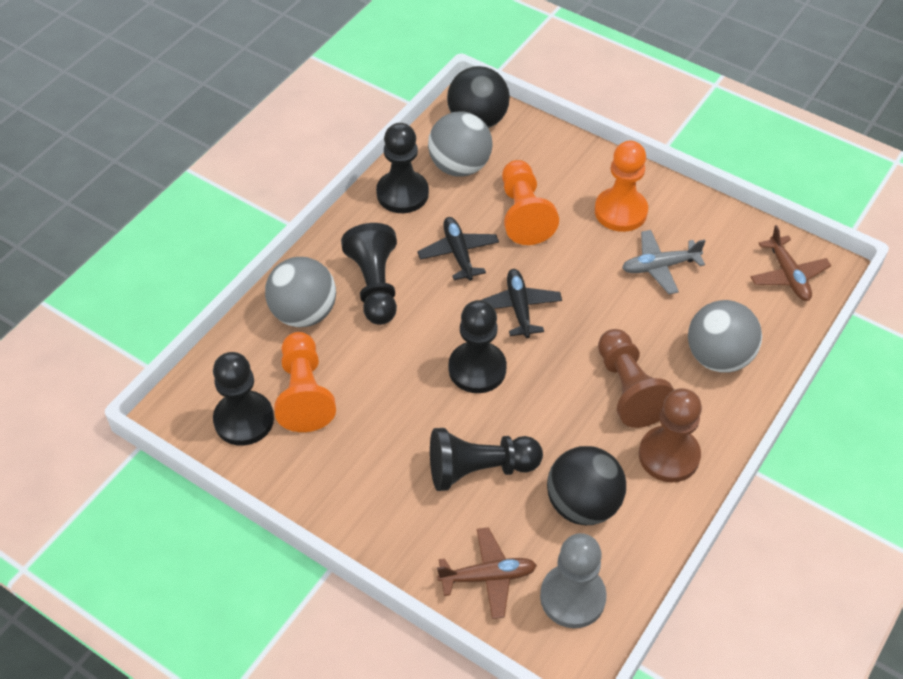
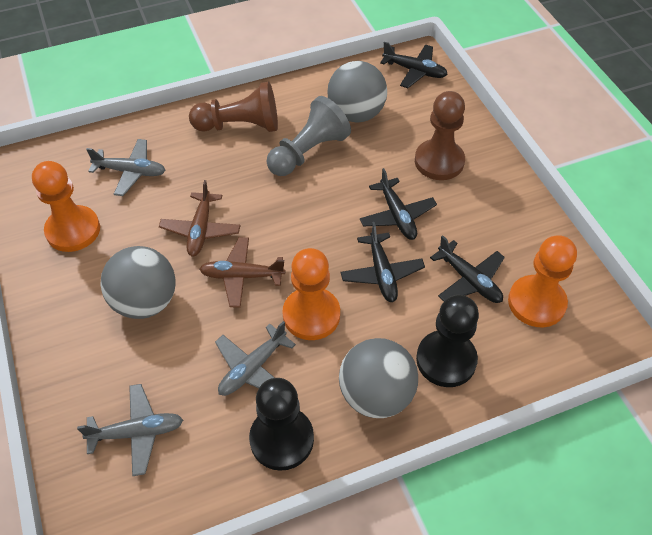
black ball: 2 -> 0
black pawn: 5 -> 2
black plane: 2 -> 4
grey plane: 1 -> 3

